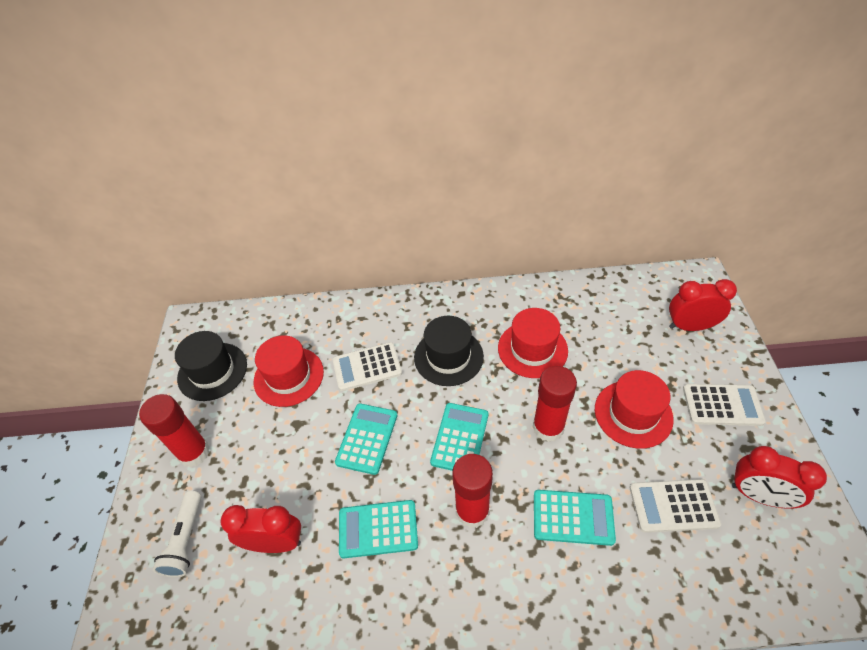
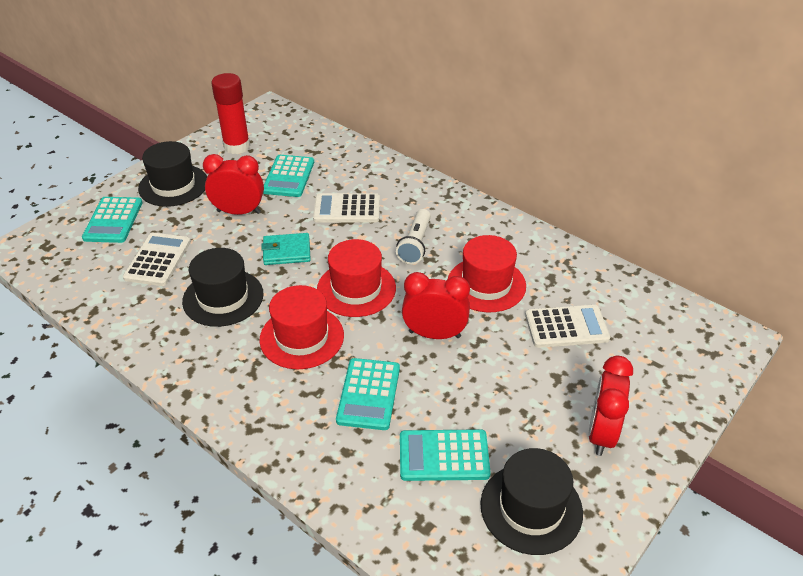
black hat: 2 -> 3
red glue stick: 3 -> 1
turquoise wallet: 0 -> 1

